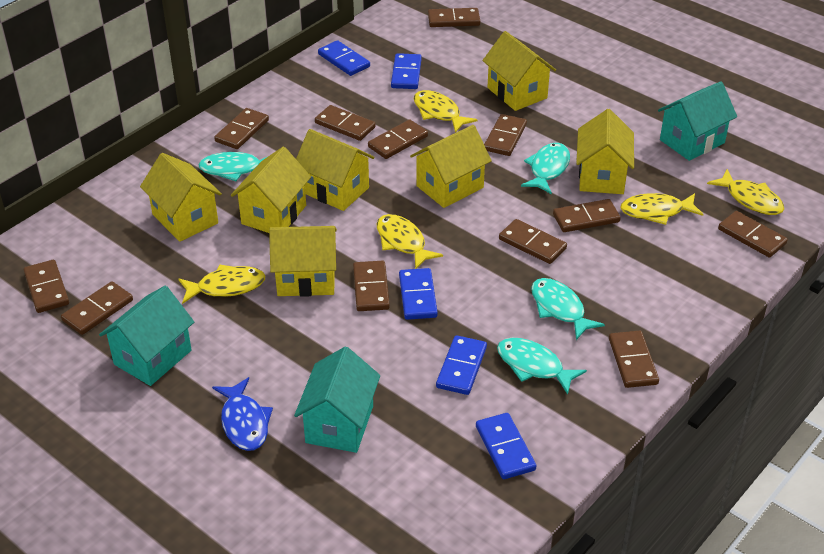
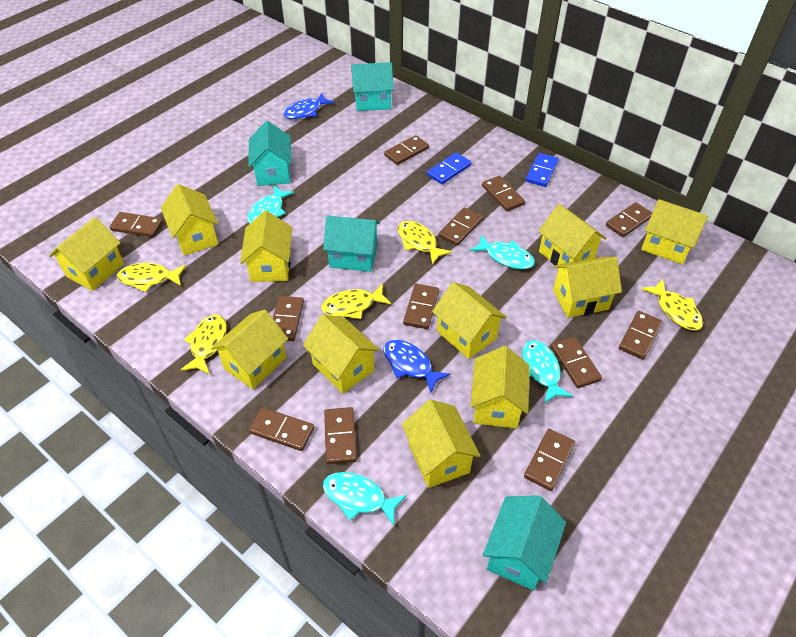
blue domino: 5 -> 2
blue fish: 1 -> 2
turquoise house: 3 -> 4
yellow house: 7 -> 11

